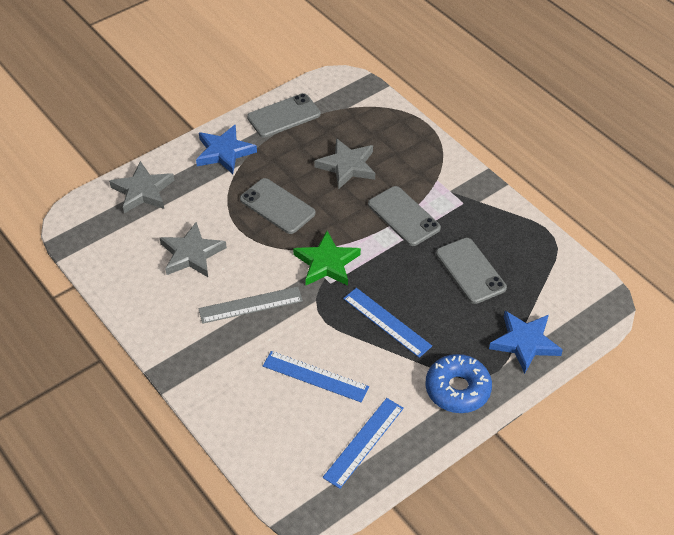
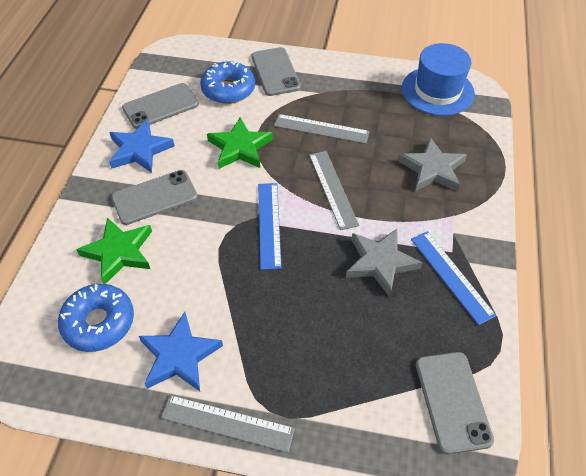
blue donut: 1 -> 2
blue hat: 0 -> 1
blue ruler: 3 -> 2
green star: 1 -> 2
grey ruler: 1 -> 3
grey star: 3 -> 2

